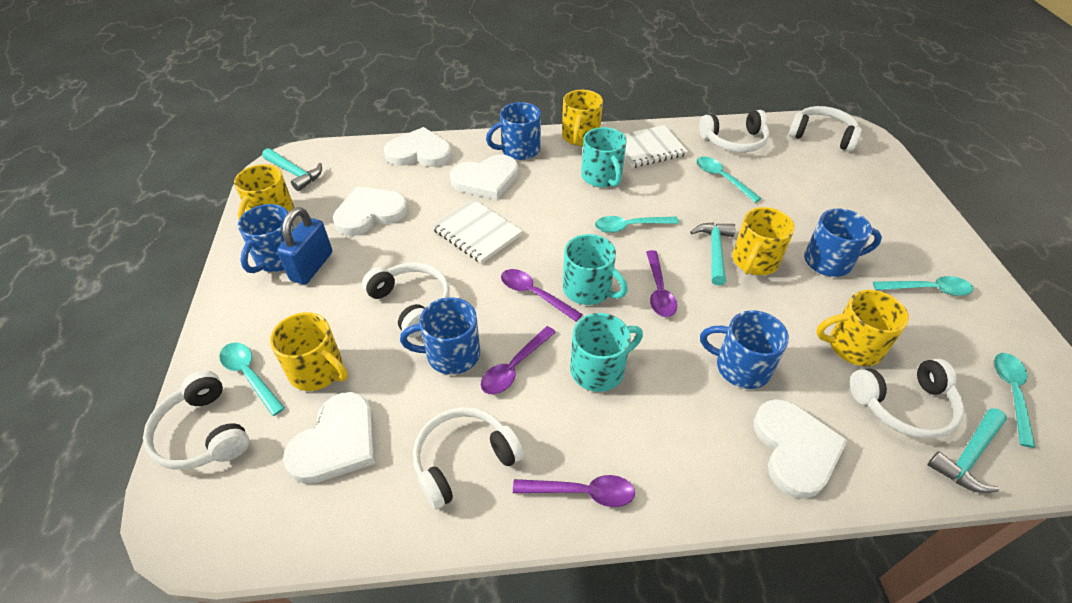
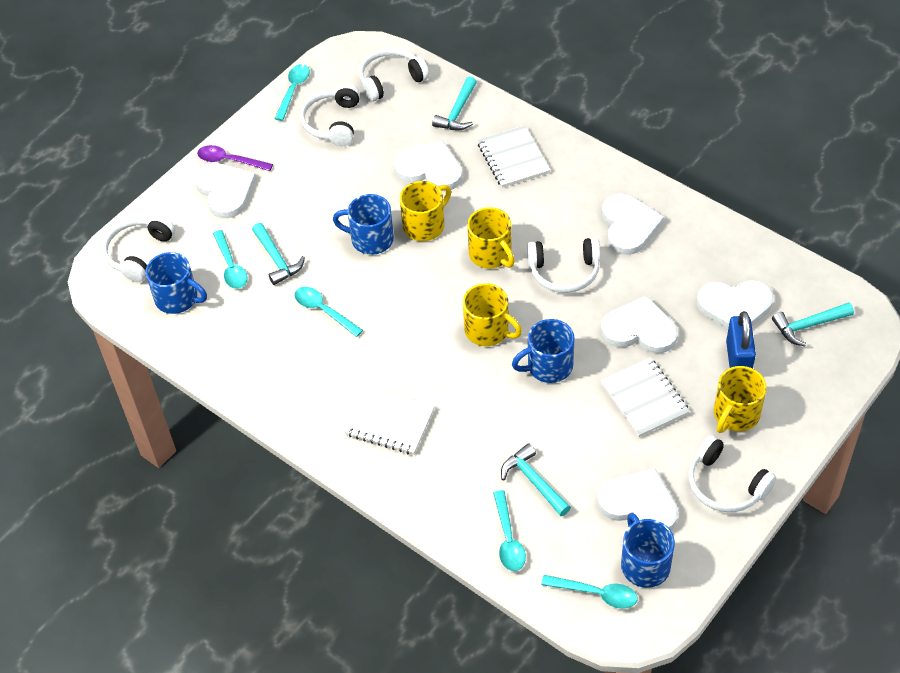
blue mug: 5 -> 4
purple spoon: 4 -> 1
turquoise hammer: 3 -> 4
turquoise mug: 3 -> 0
white headphones: 6 -> 5
white heart: 5 -> 6
white notebook: 2 -> 3
yellow mug: 5 -> 4

